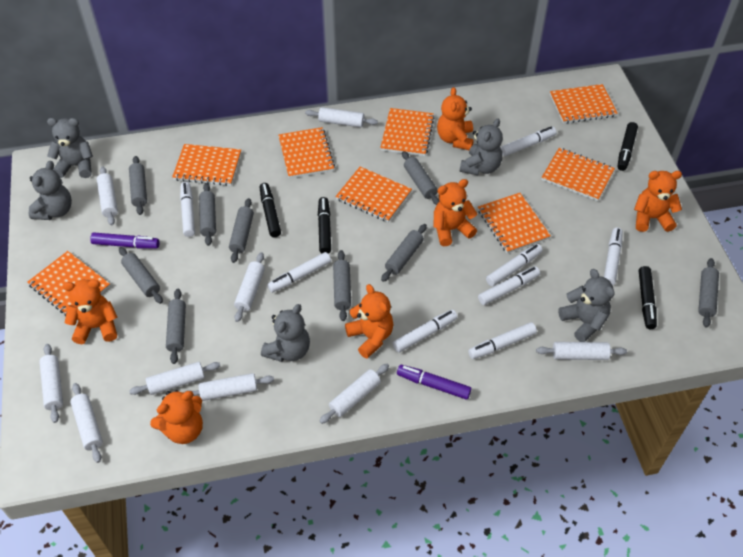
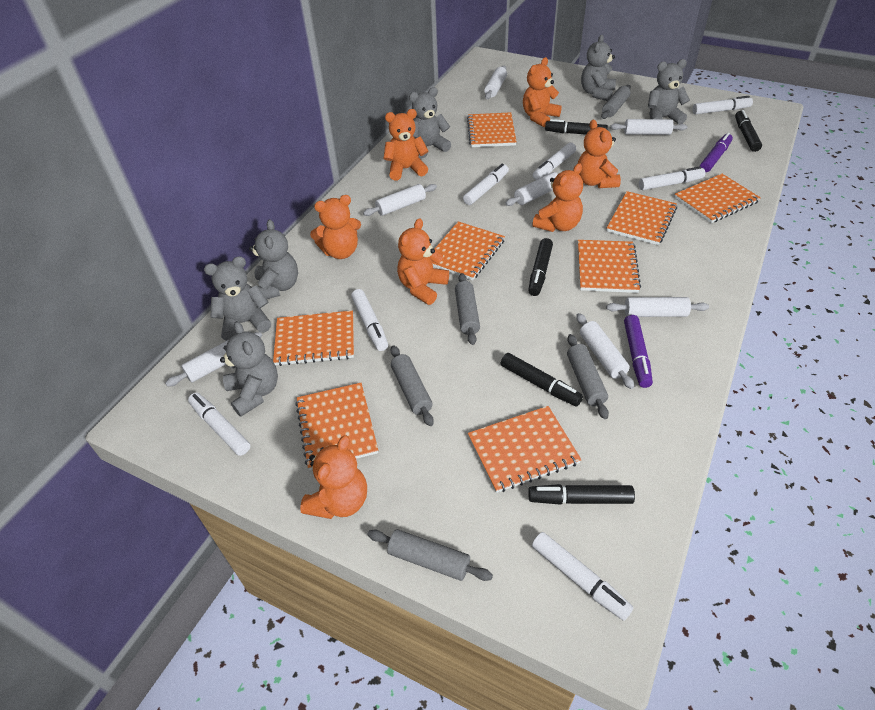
black marker: 4 -> 5
grey rolling pin: 9 -> 5
grey teddy bear: 5 -> 6
orange teddy bear: 6 -> 7
white marker: 8 -> 7
white rolling pin: 9 -> 7

